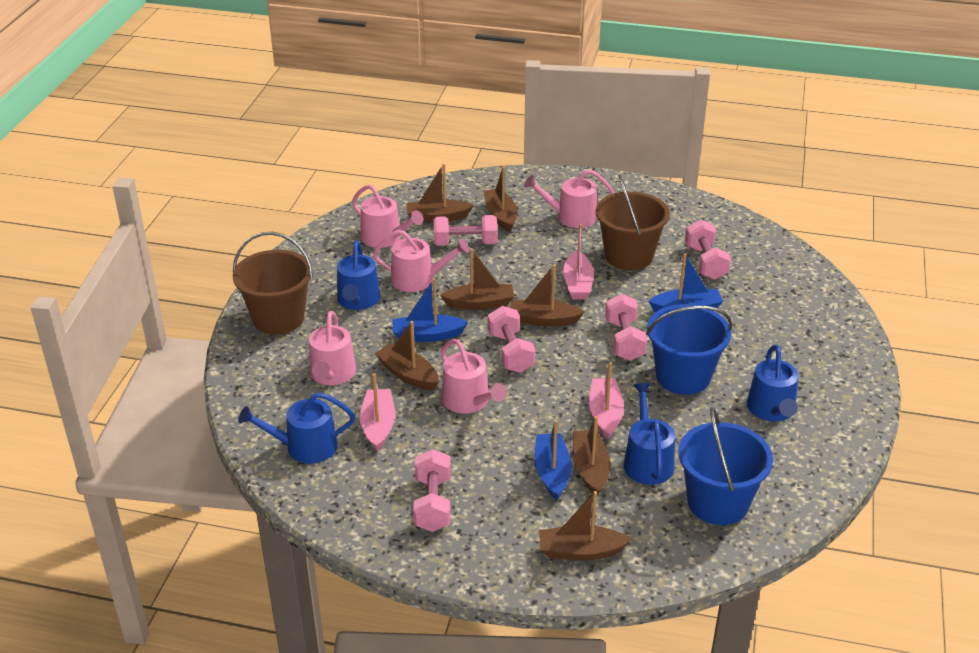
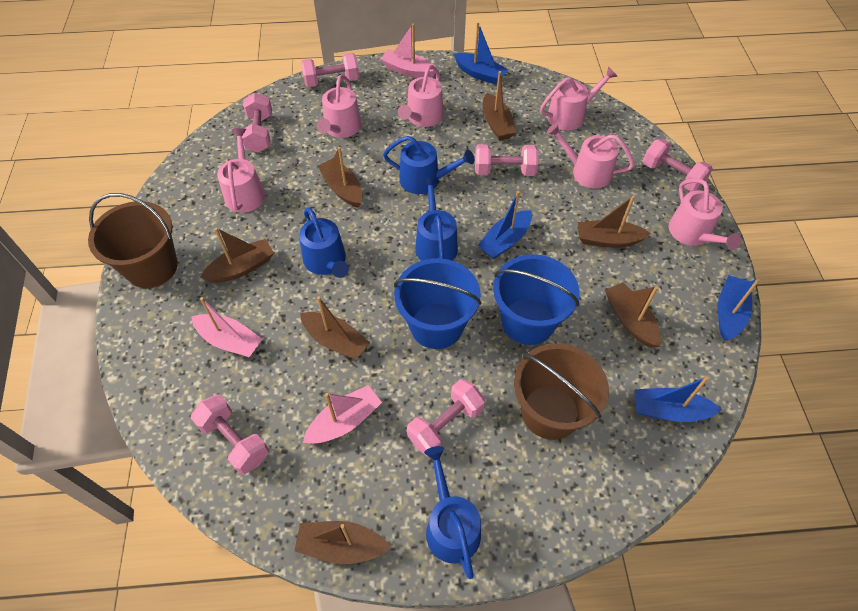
blue boat: 3 -> 4
pink dumbbell: 5 -> 6
pink watering can: 5 -> 6

